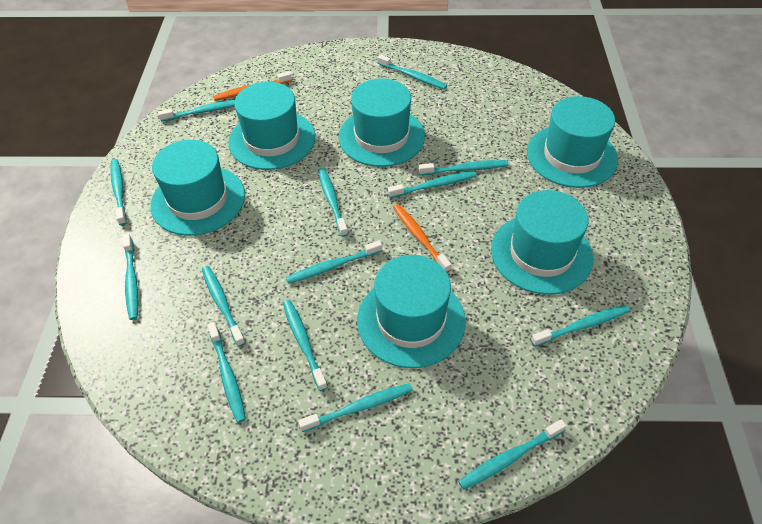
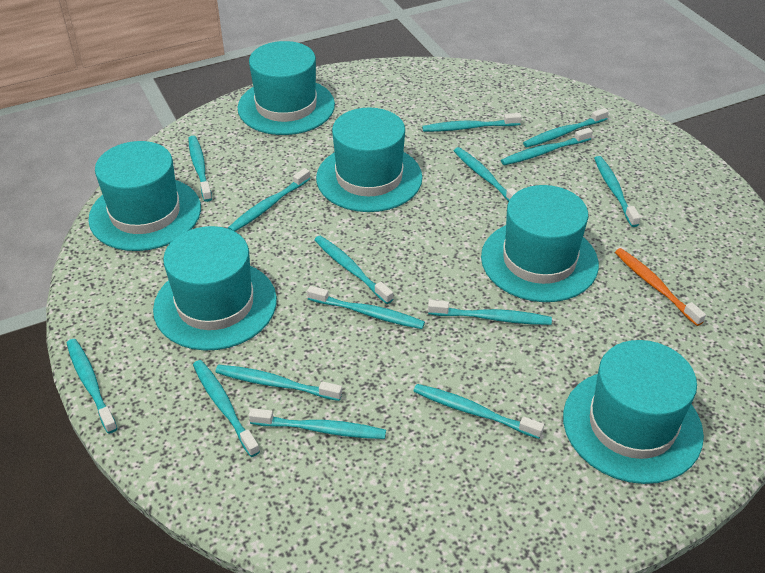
orange toothbrush: 2 -> 1
turquoise toothbrush: 14 -> 15

